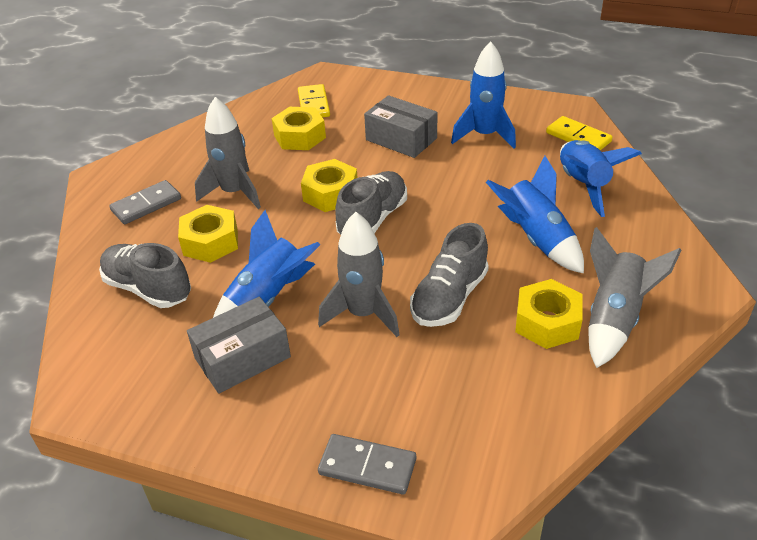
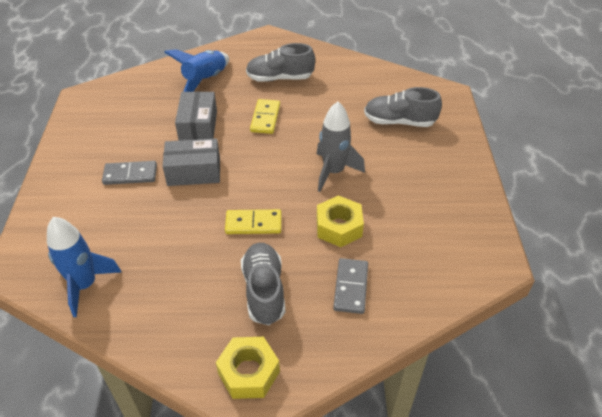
blue rocket: 4 -> 2
grey rocket: 3 -> 1
yellow nut: 4 -> 2

